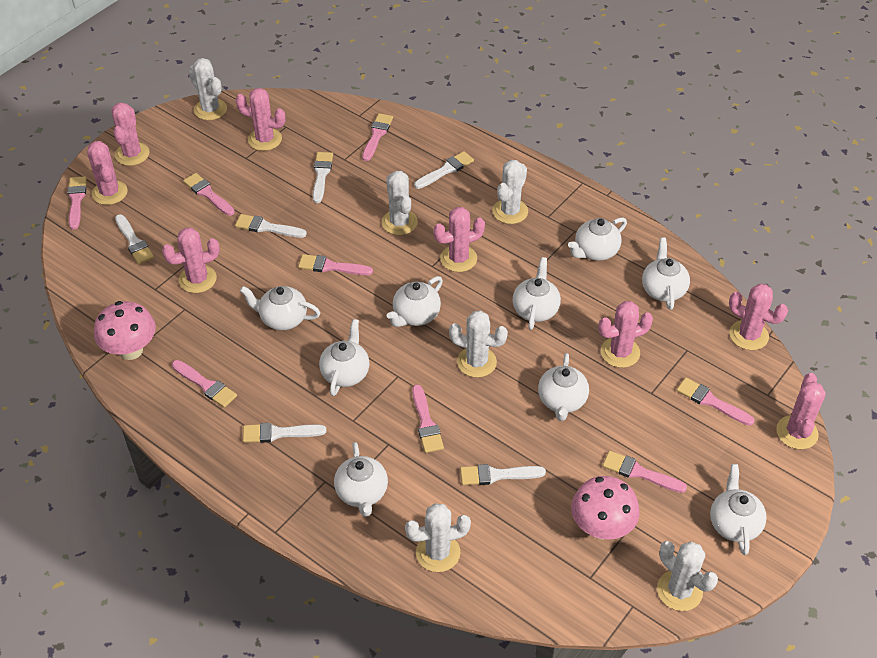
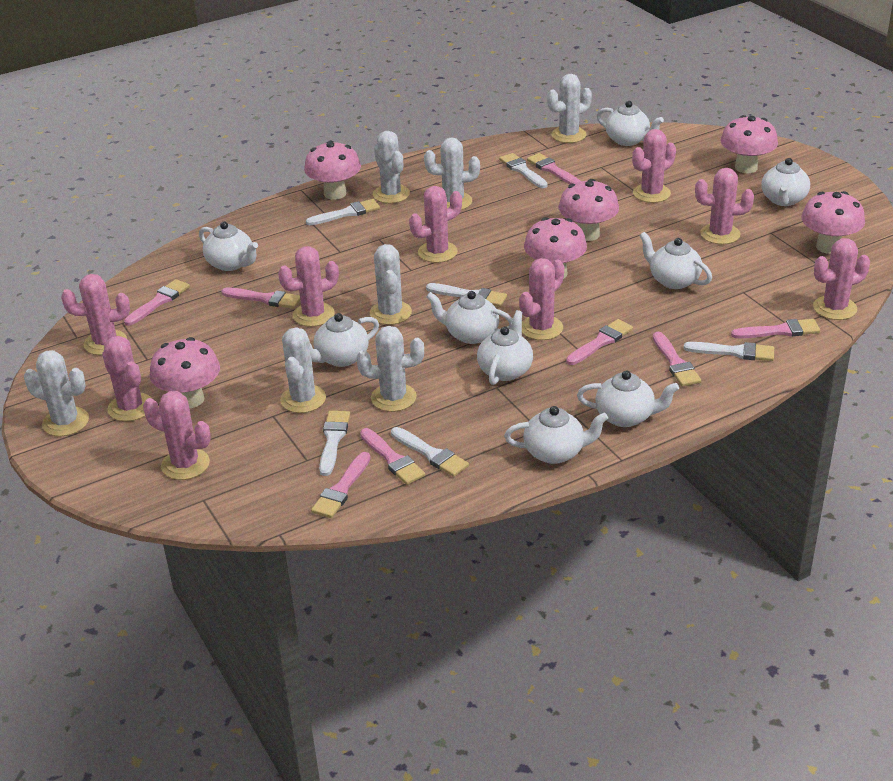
pink cactus: 8 -> 9
pink mushroom: 2 -> 6
white cactus: 6 -> 7

